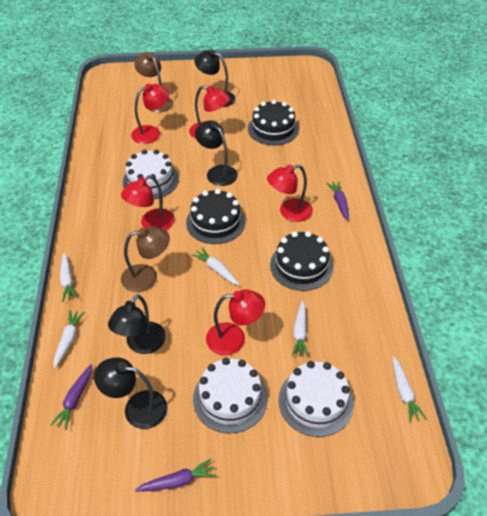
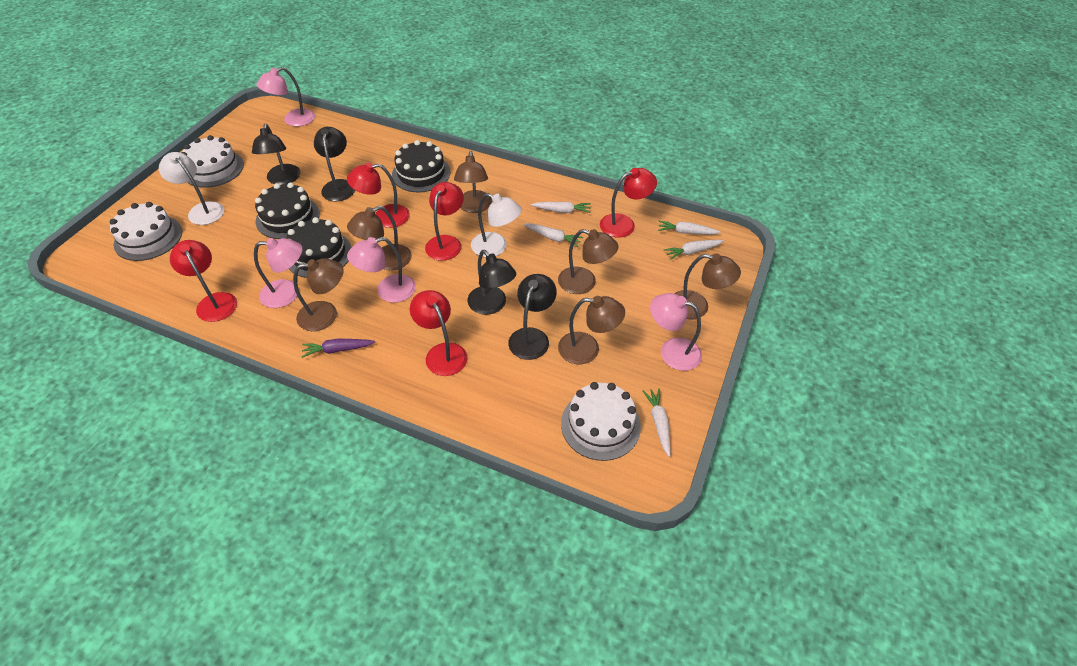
brown lamp: 2 -> 6
pink lamp: 0 -> 4
purple carrot: 3 -> 1
white lamp: 0 -> 2

